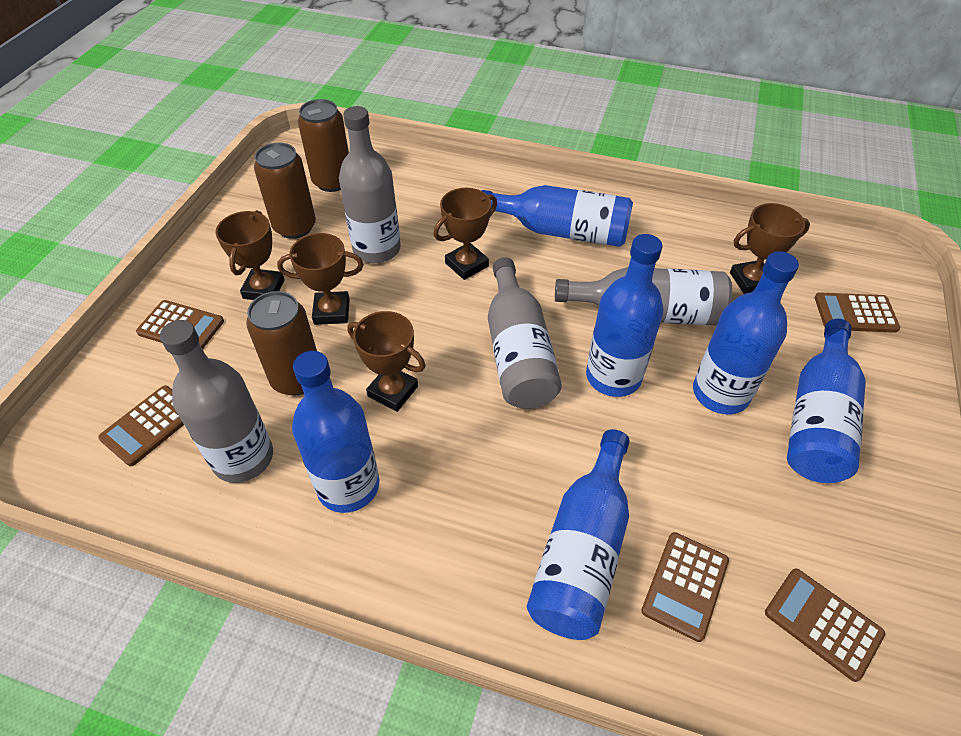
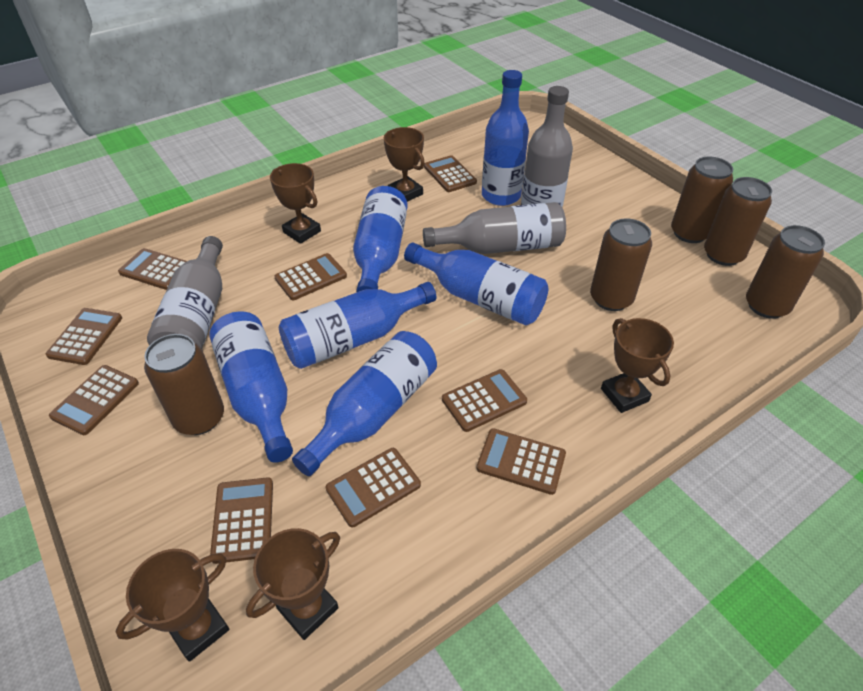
brown calculator: 5 -> 9
brown can: 3 -> 5
grey bottle: 4 -> 3

